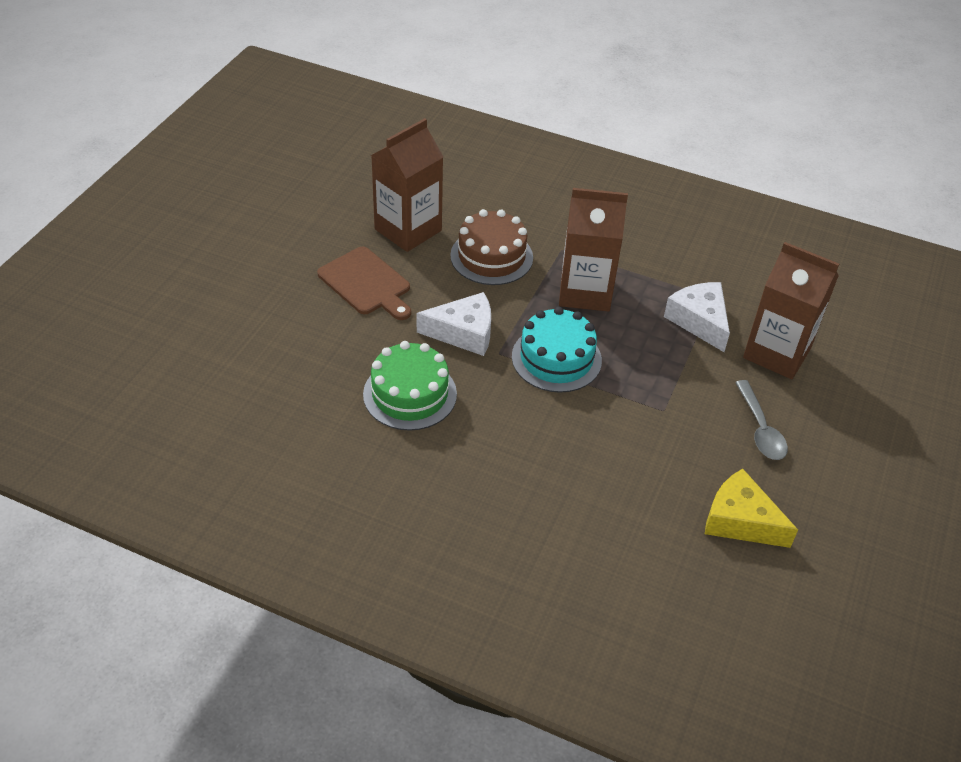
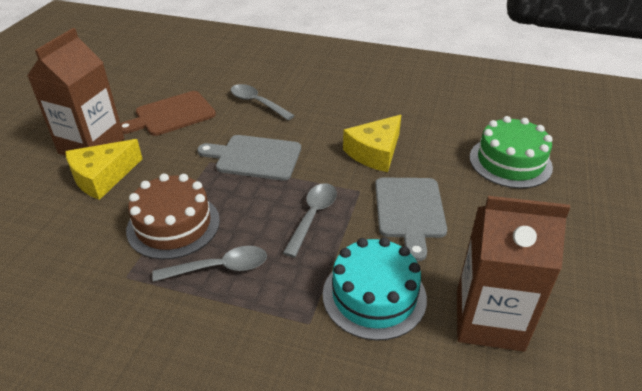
brown carton: 3 -> 2
grey cutting board: 0 -> 2
grey spoon: 1 -> 3
white cheese: 2 -> 0
yellow cheese: 1 -> 2

